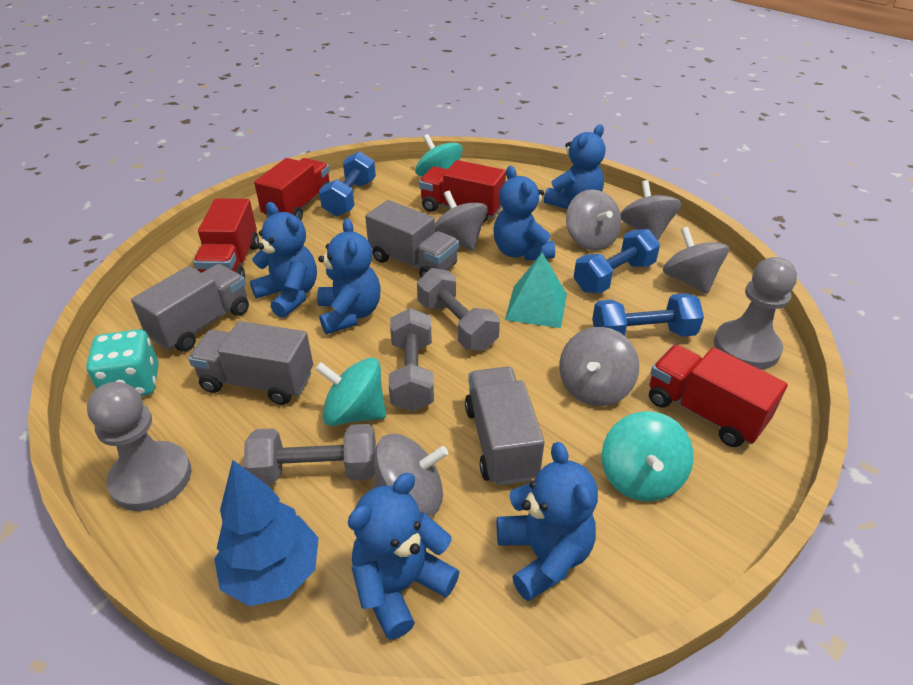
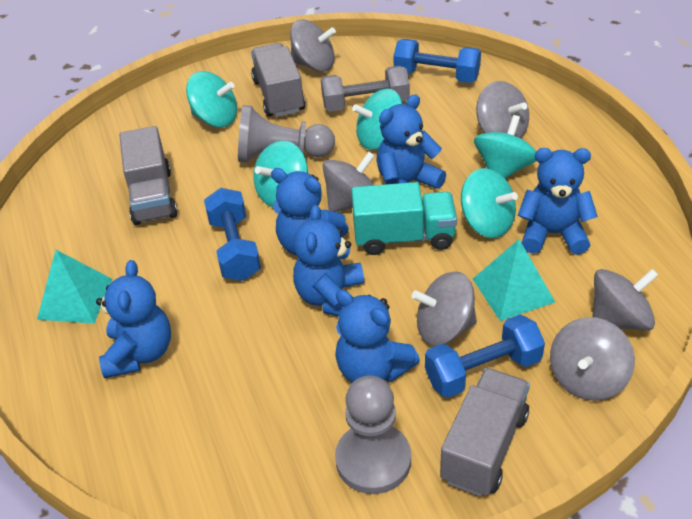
blue tree: 1 -> 0
grey dumbbell: 3 -> 1
grey truck: 4 -> 3
red truck: 4 -> 0
turquoise dice: 1 -> 0
turquoise pyramid: 1 -> 2
turquoise spinning top: 3 -> 5
turquoise truck: 0 -> 1

